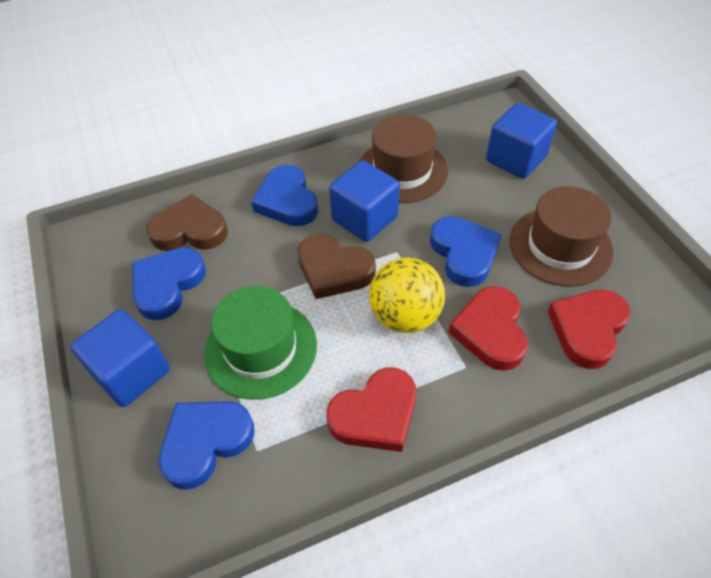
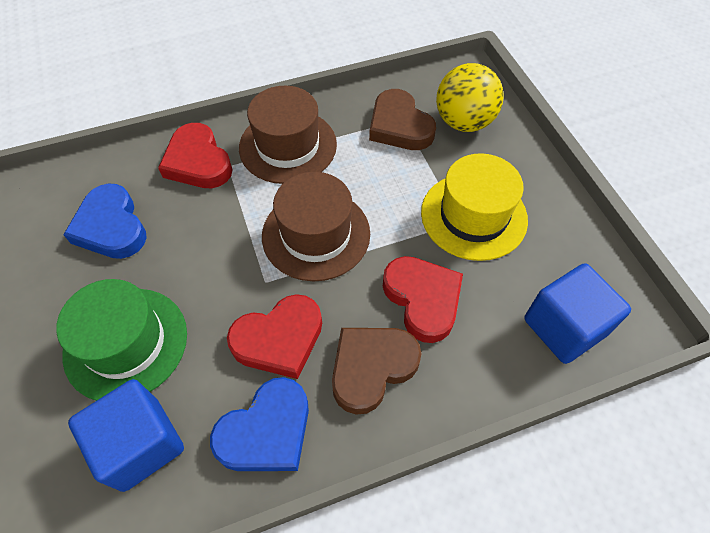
blue cube: 3 -> 2
blue heart: 4 -> 2
yellow hat: 0 -> 1

